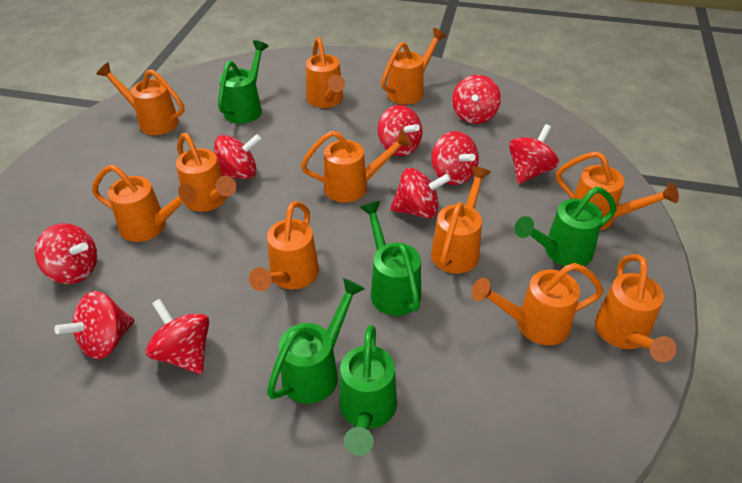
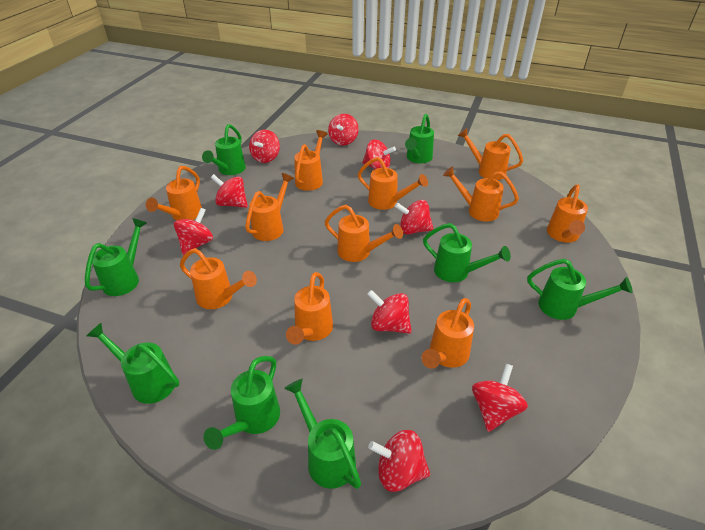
green watering can: 5 -> 8

